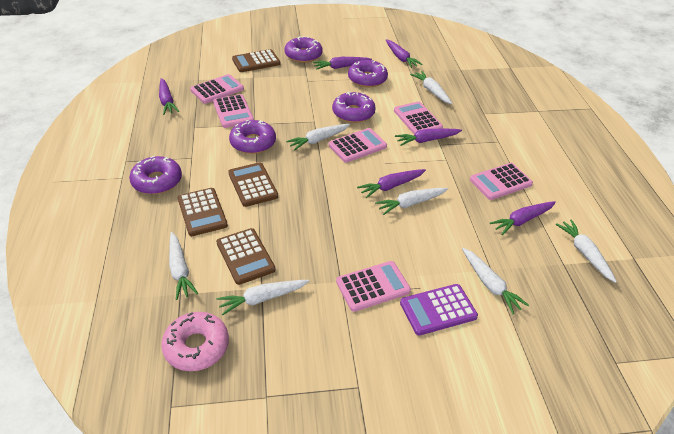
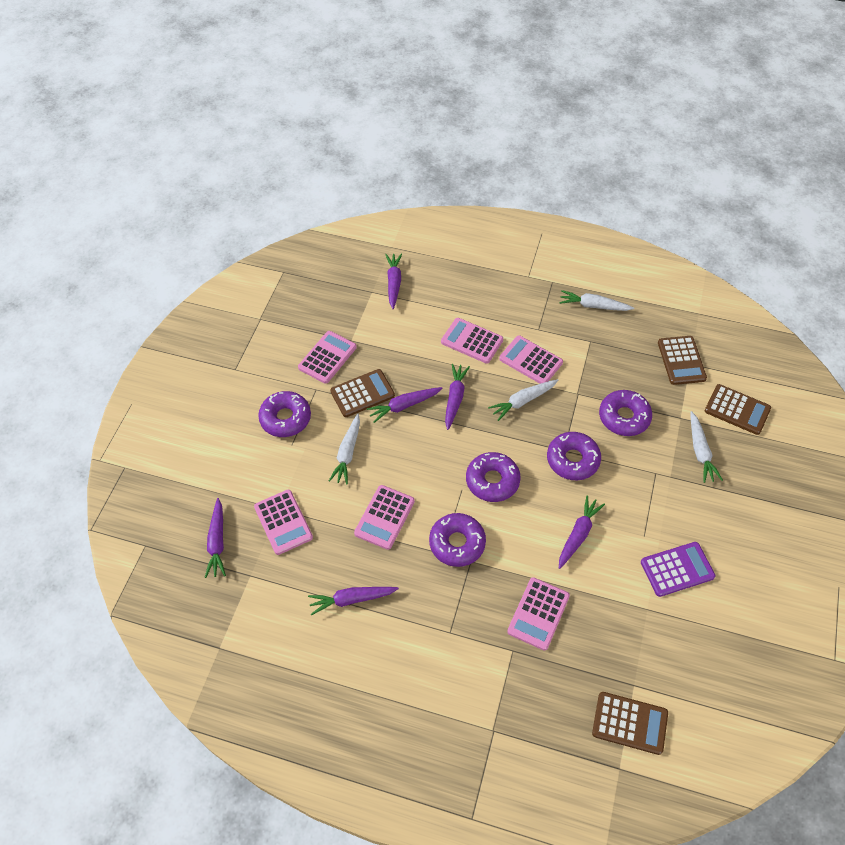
pink donut: 1 -> 0
white carrot: 7 -> 4

